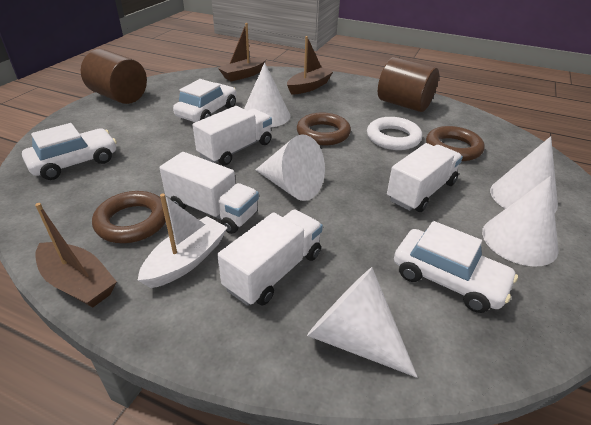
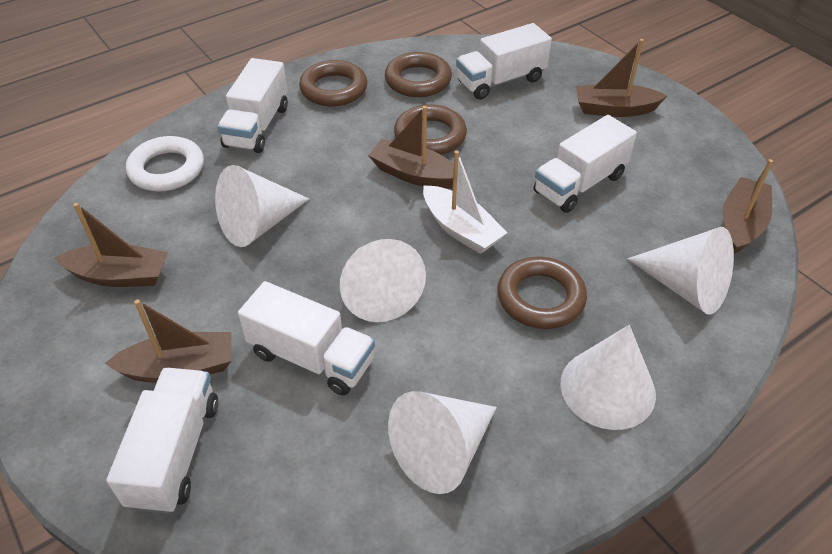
brown boat: 3 -> 5
brown cylinder: 2 -> 0
brown ring: 3 -> 4
white car: 3 -> 0
white truck: 4 -> 5

